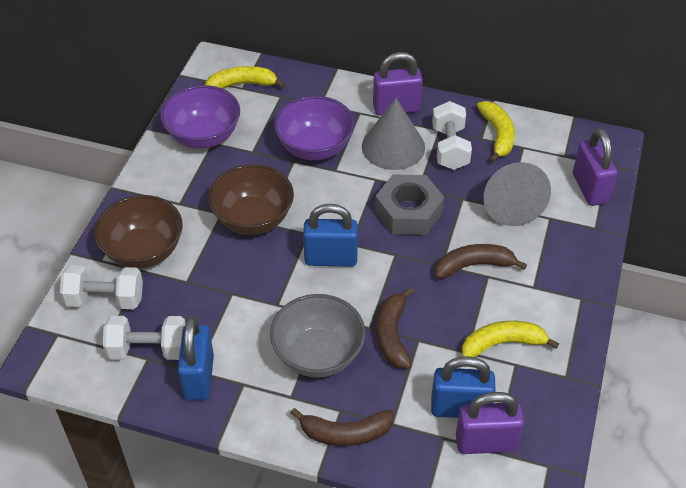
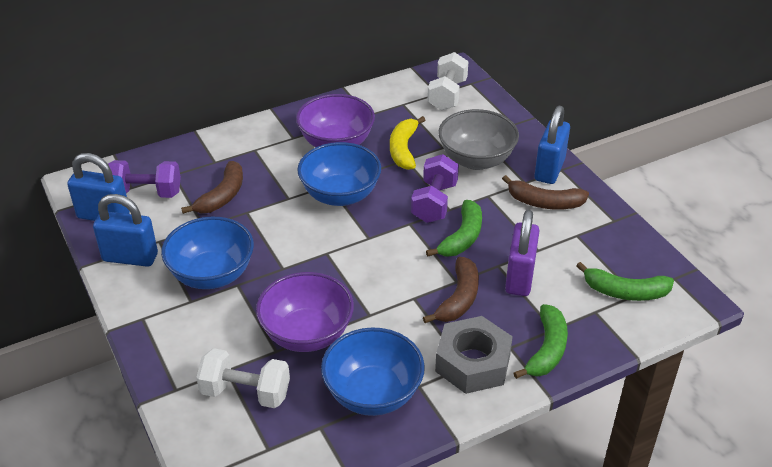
blue bowl: 0 -> 3
brown bowl: 2 -> 0
green banana: 0 -> 3
grey cone: 2 -> 0
purple dumbbell: 0 -> 2
purple padlock: 3 -> 1
white dumbbell: 3 -> 2
yellow banana: 3 -> 1

